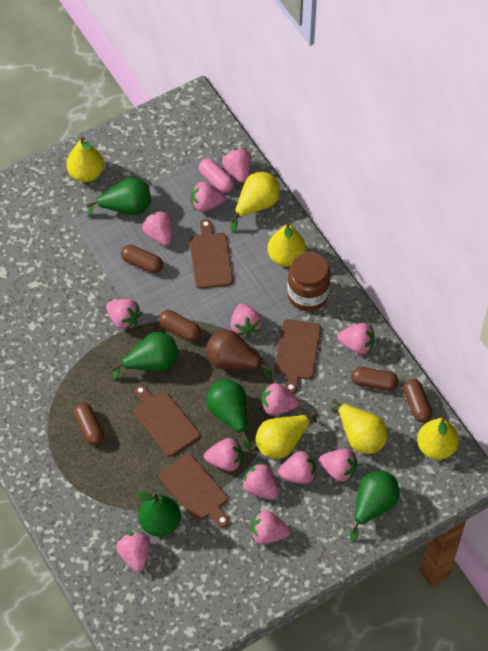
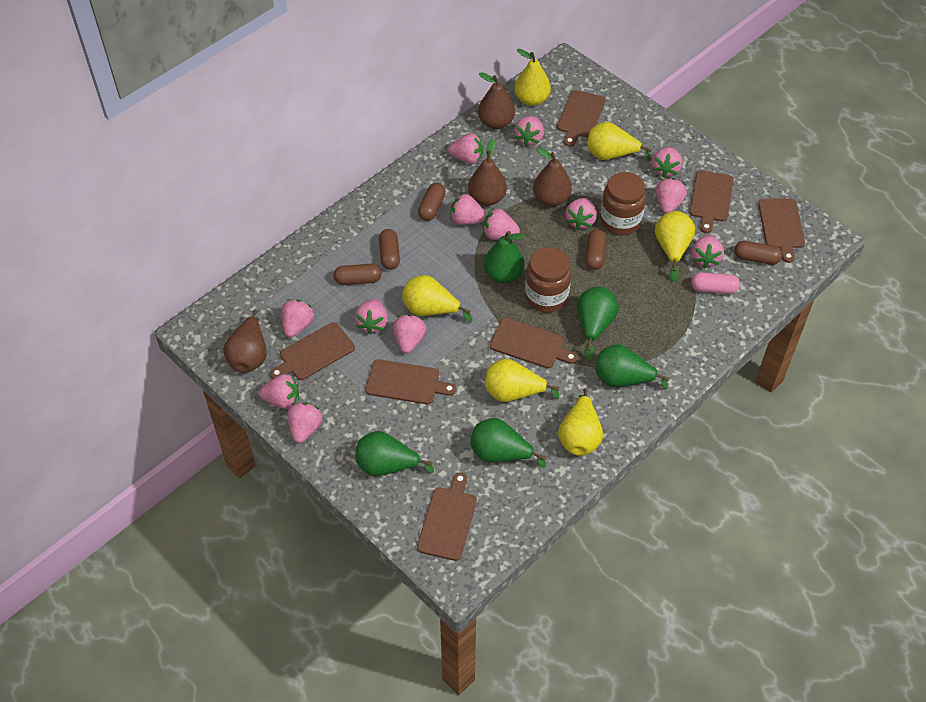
brown cutting board: 4 -> 7
brown jar: 1 -> 2
brown pear: 1 -> 4

